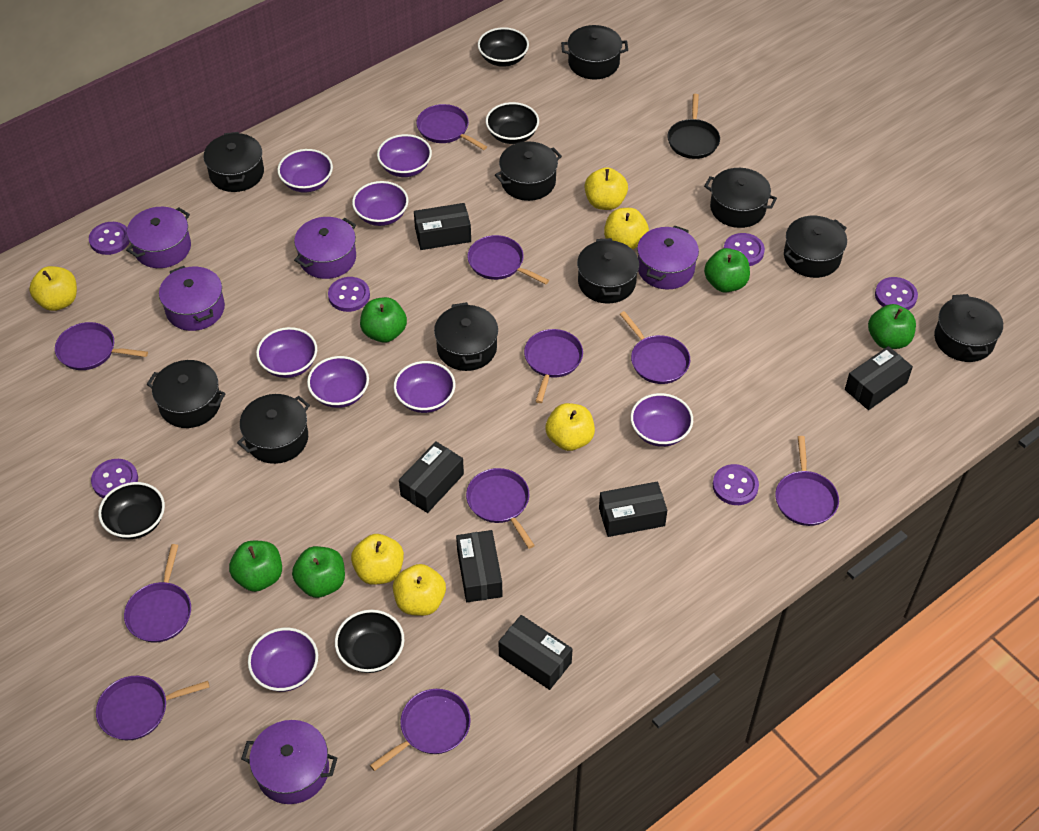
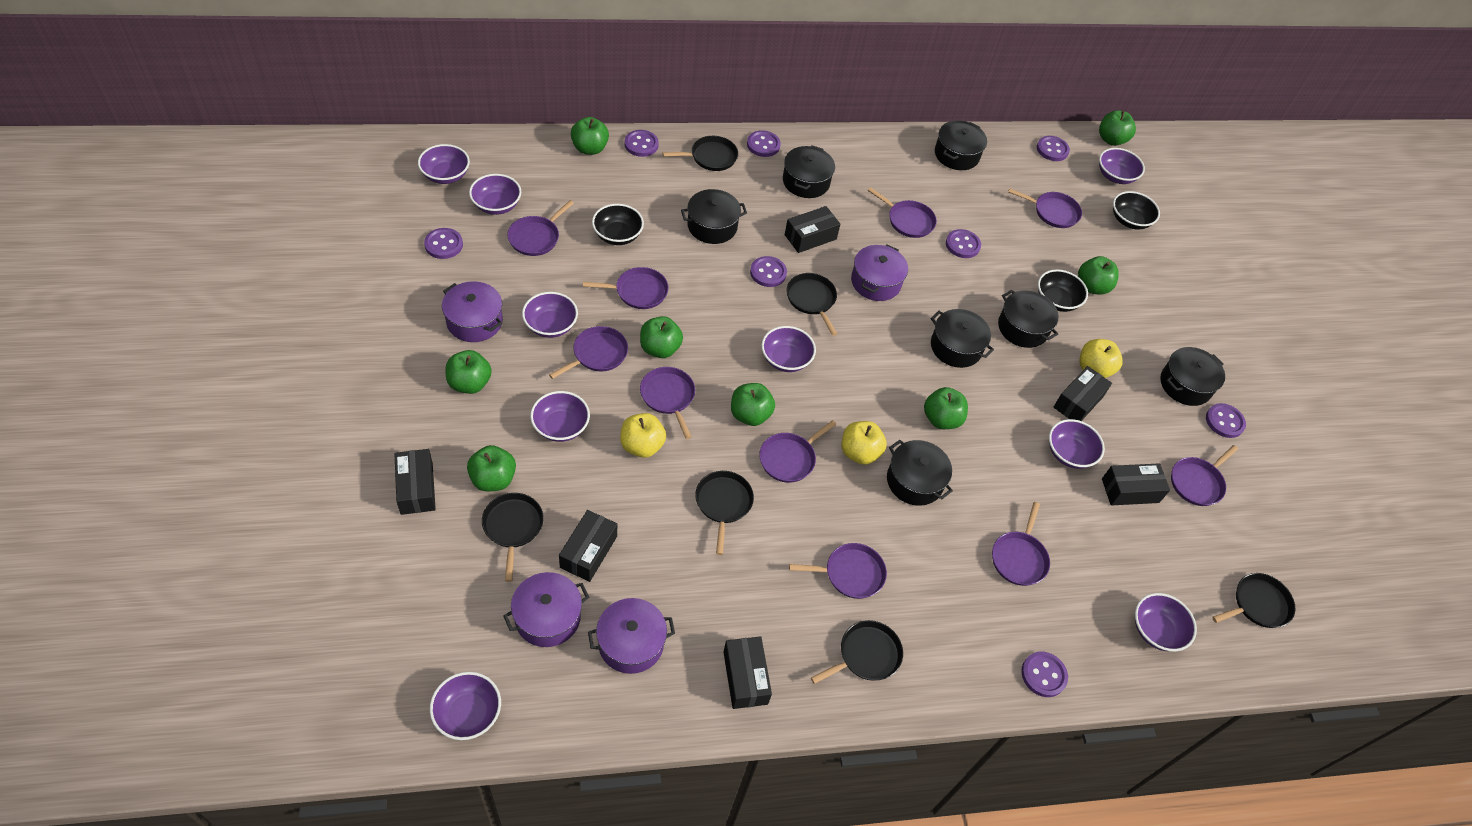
black bowl: 4 -> 3
black pan: 1 -> 6
black pot: 10 -> 7
green apple: 5 -> 8
purple bowl: 8 -> 9
purple button: 6 -> 8
purple pot: 5 -> 4
yellow apple: 6 -> 3

